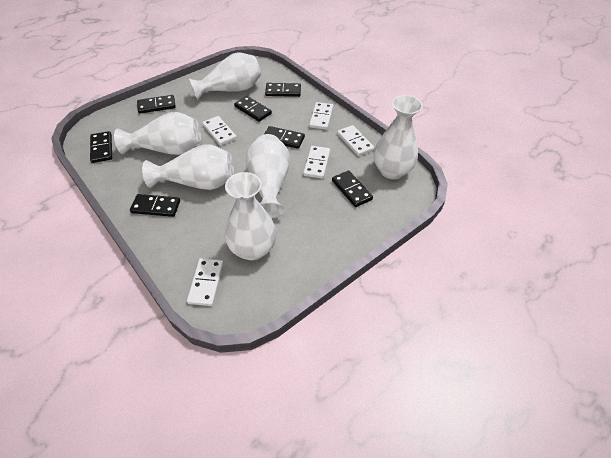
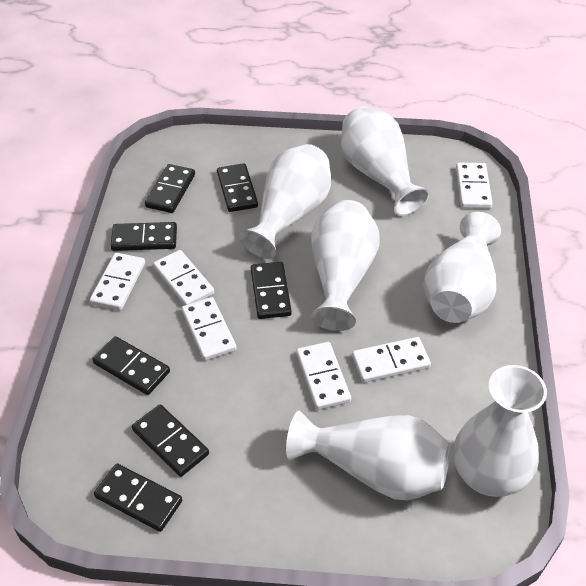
white domino: 5 -> 6

